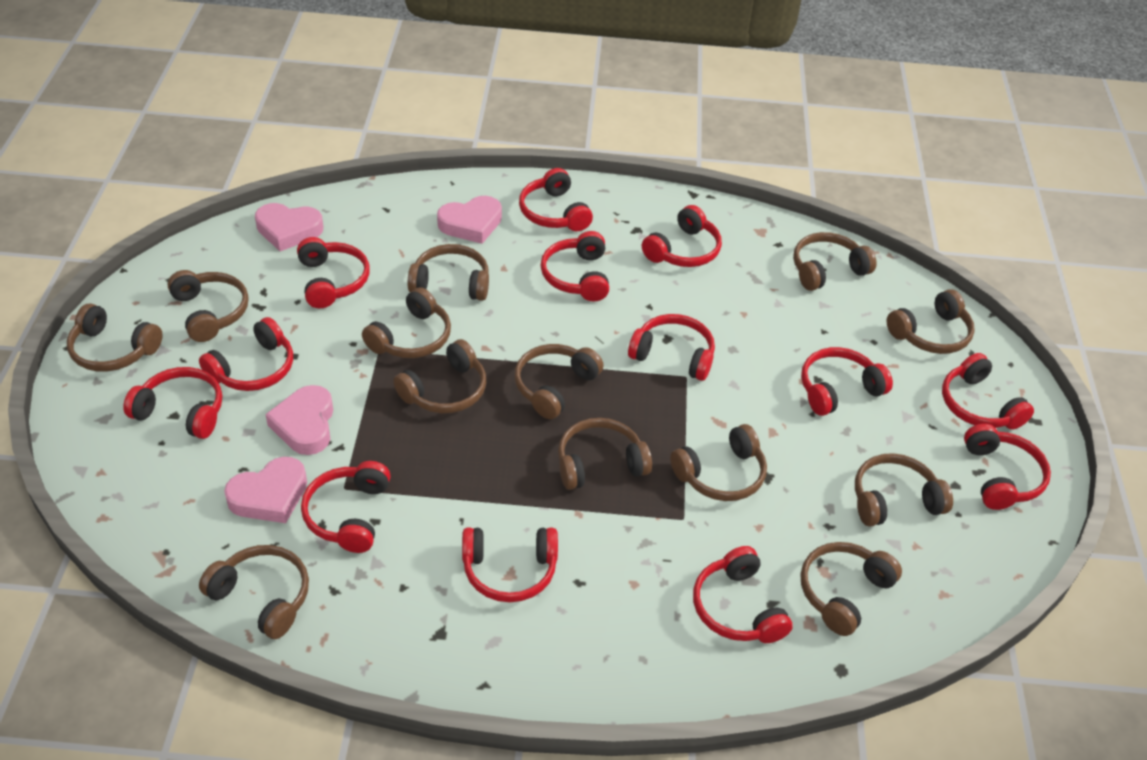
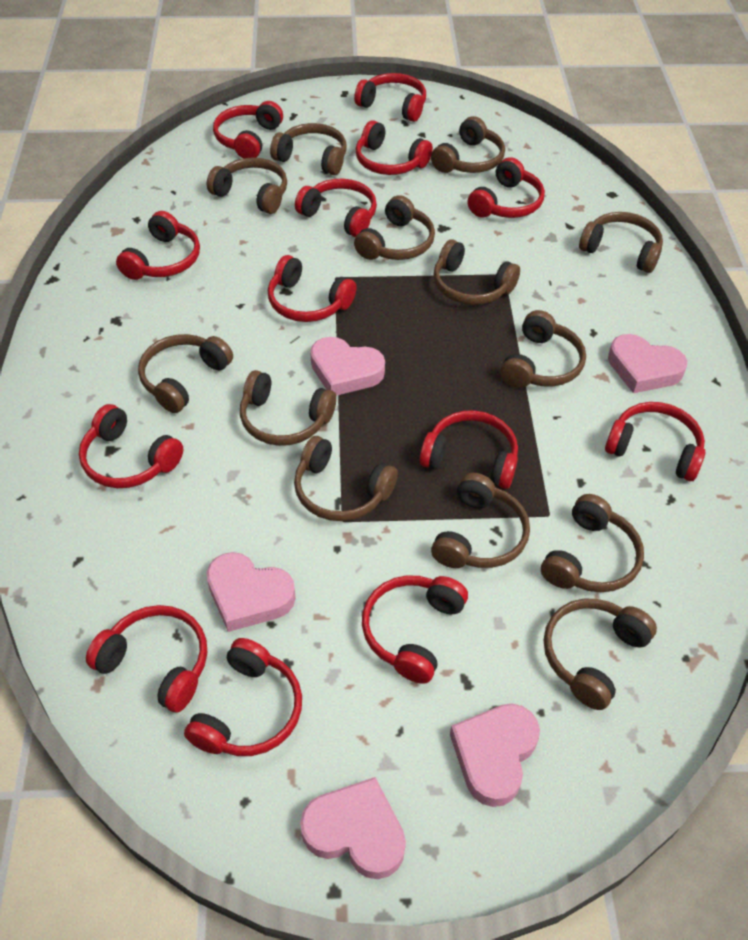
pink heart: 4 -> 5

